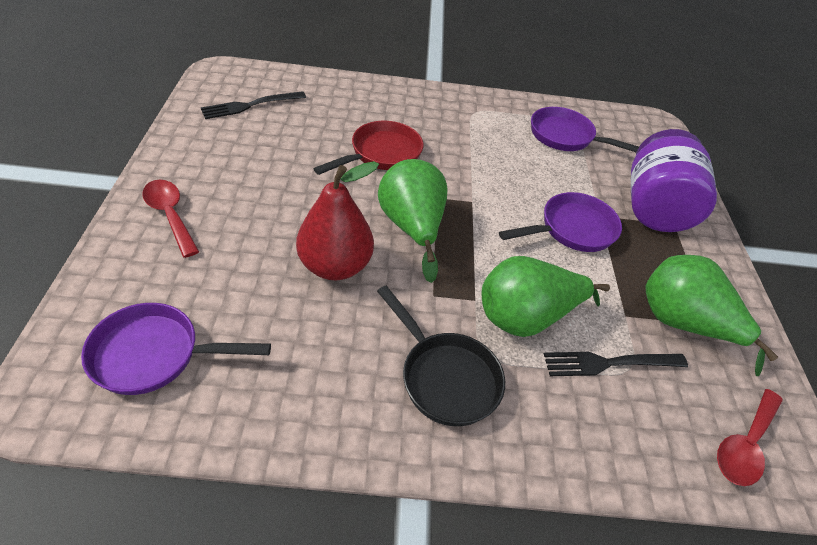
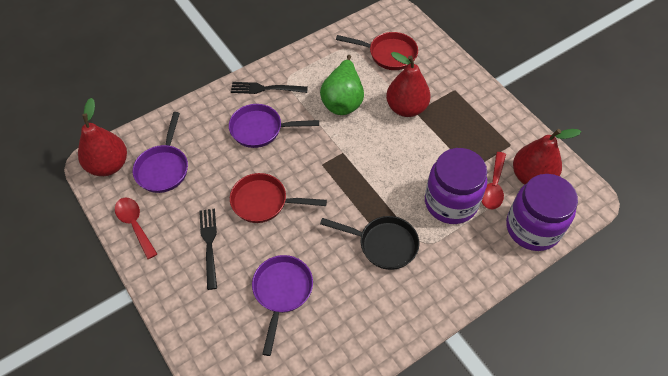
green pear: 3 -> 1
purple jar: 1 -> 2
red pan: 1 -> 2
red pear: 1 -> 3

